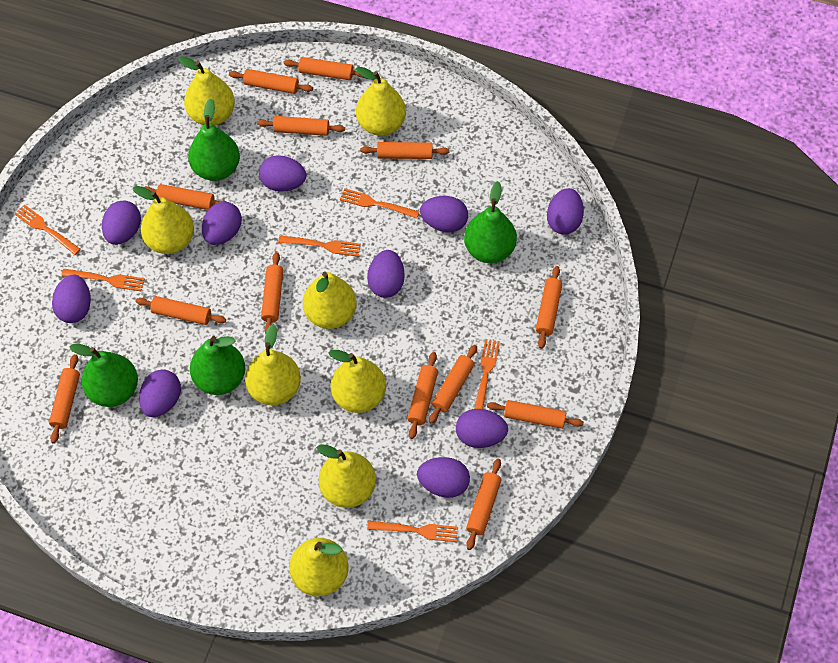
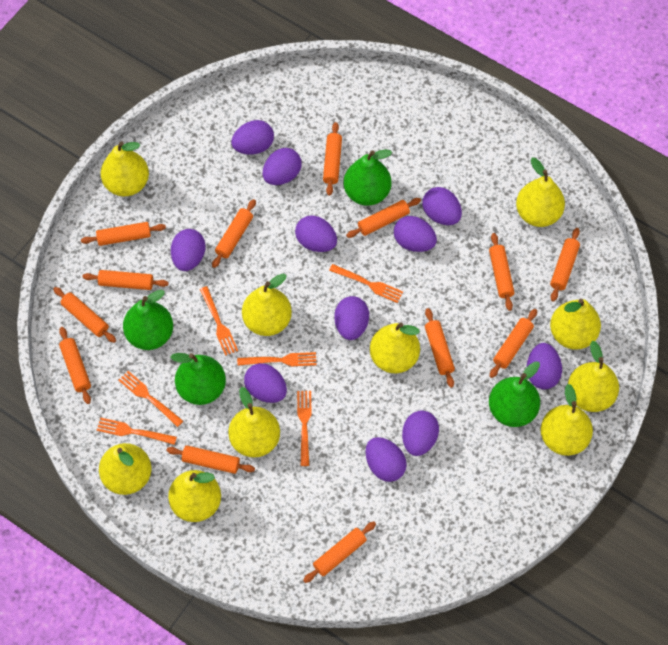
purple egg: 10 -> 11
yellow pear: 8 -> 10

